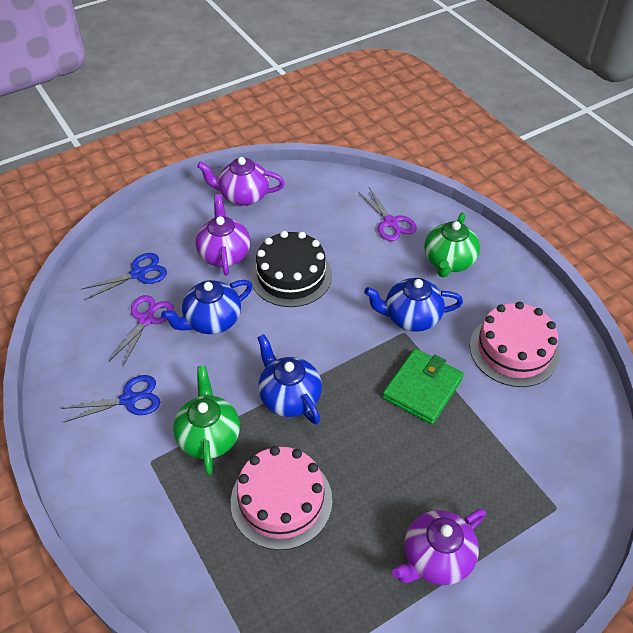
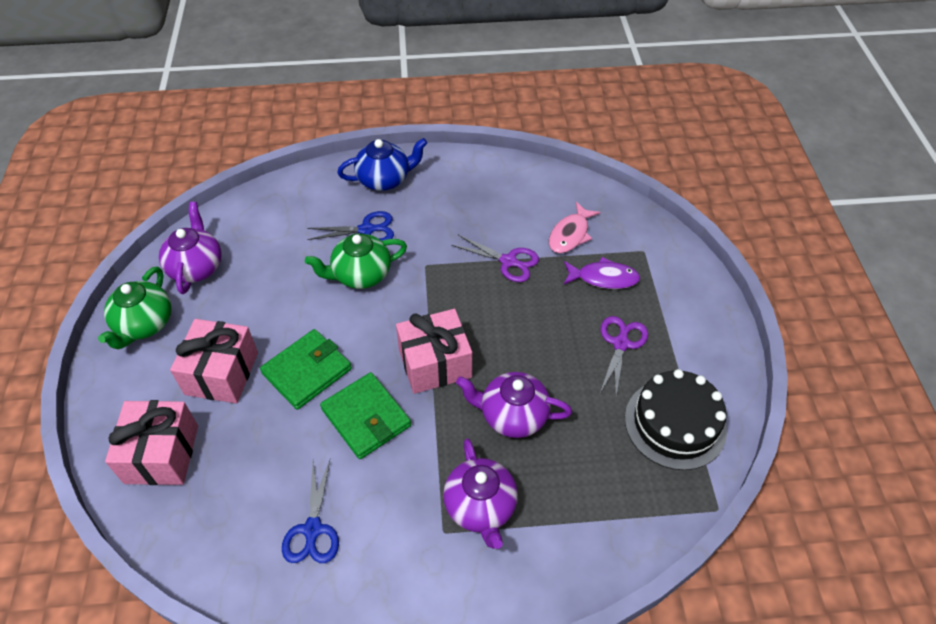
blue teapot: 3 -> 1
green wallet: 1 -> 2
pink cake: 2 -> 0
pink fish: 0 -> 1
pink gift: 0 -> 3
purple fish: 0 -> 1

